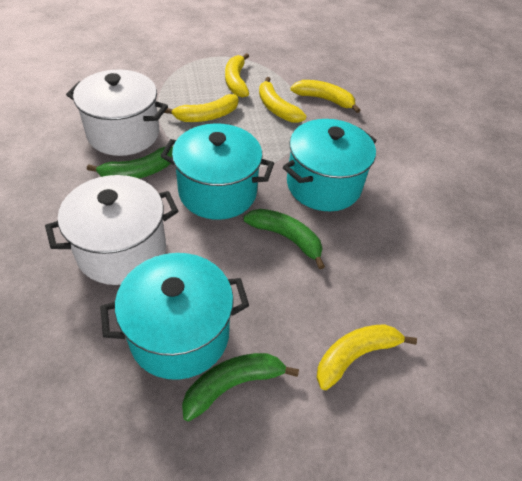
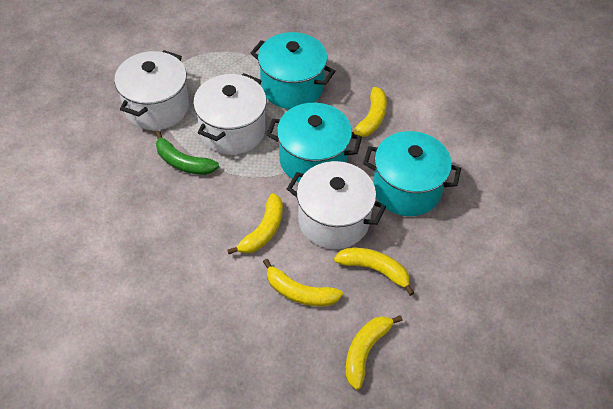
green banana: 3 -> 1
white pot: 2 -> 3

